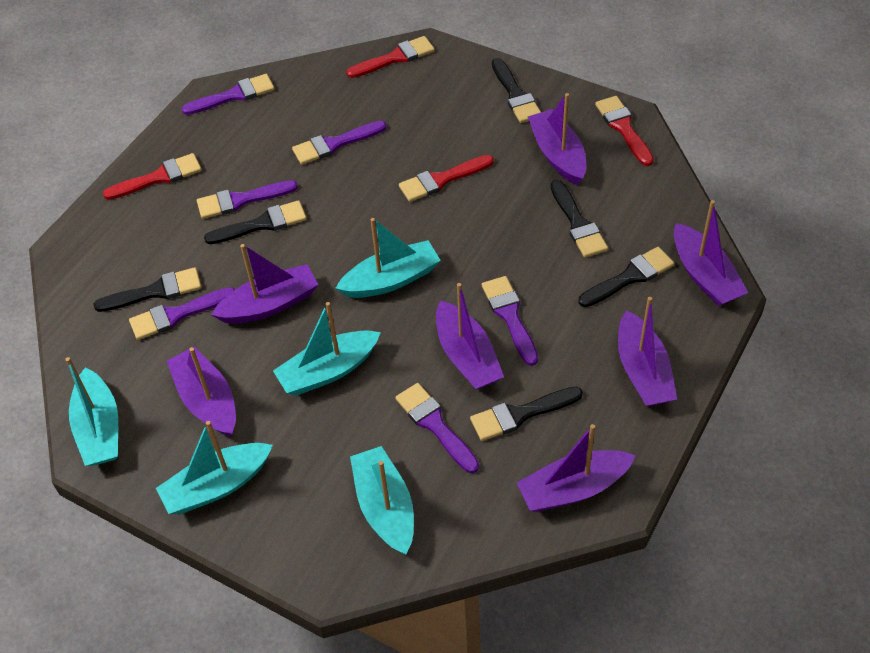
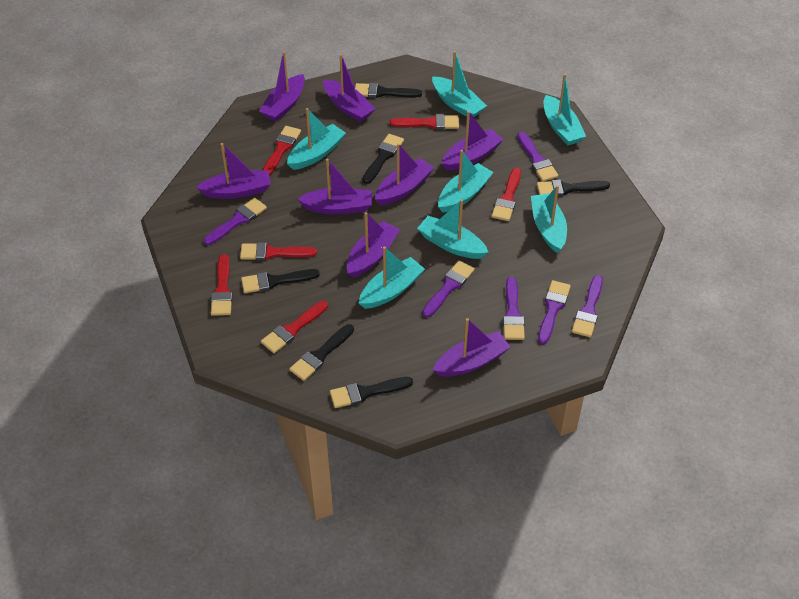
purple boat: 7 -> 8
red brush: 4 -> 6
turquoise boat: 5 -> 7

